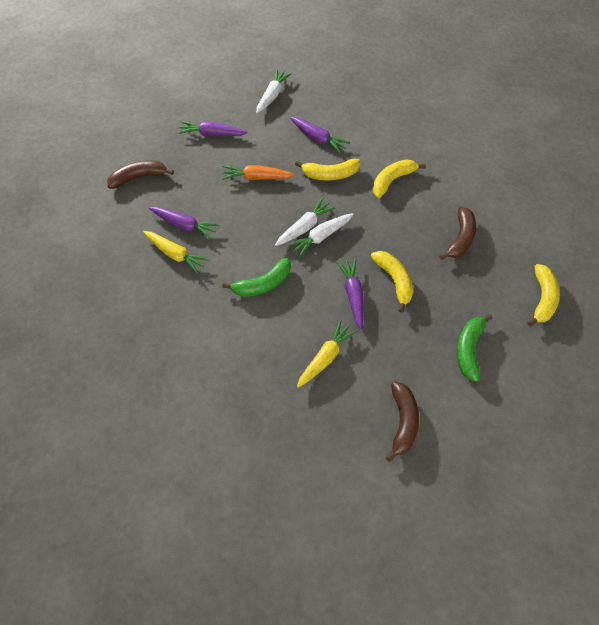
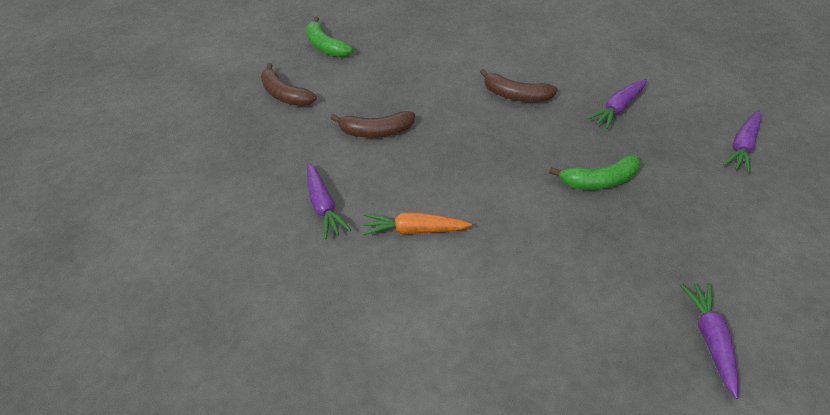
white carrot: 3 -> 0
yellow banana: 4 -> 0
yellow carrot: 2 -> 0

